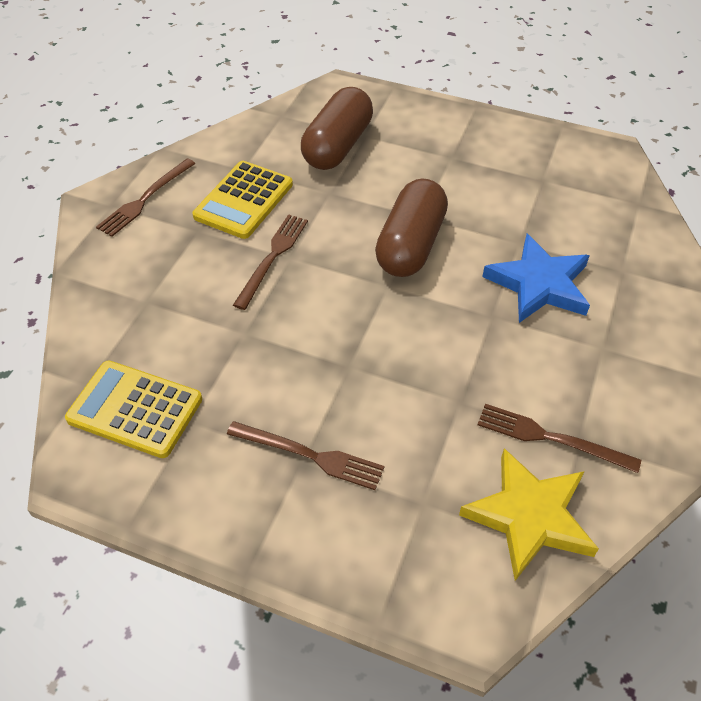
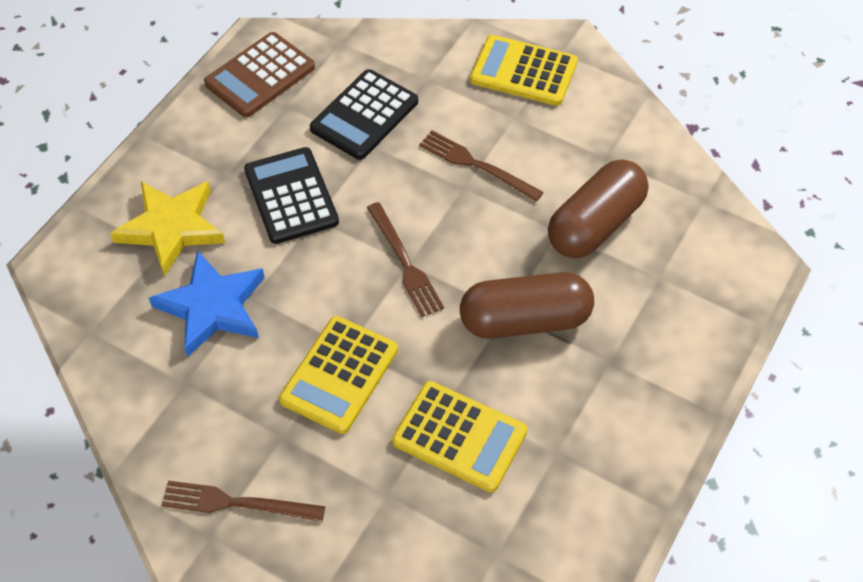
black calculator: 0 -> 2
brown calculator: 0 -> 1
brown fork: 4 -> 3
yellow calculator: 2 -> 3

